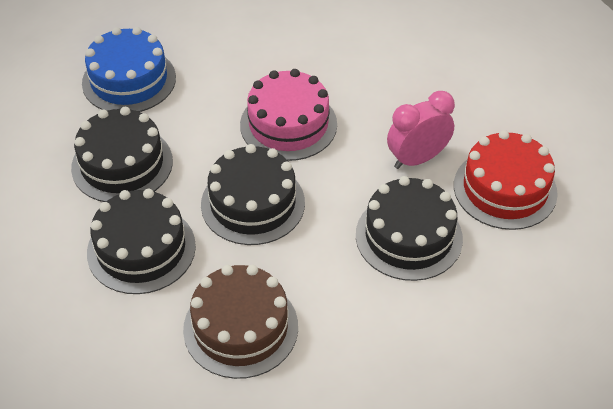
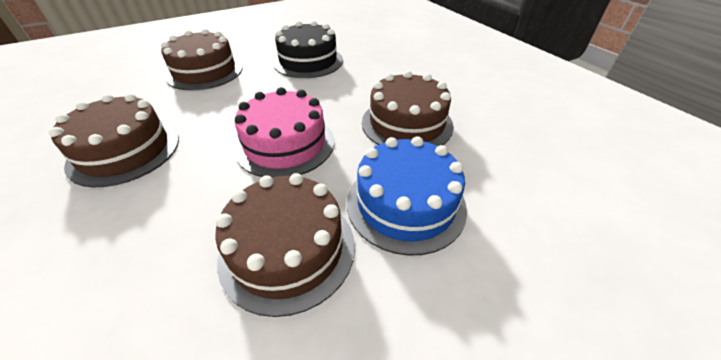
black cake: 4 -> 1
brown cake: 1 -> 4
pink clock: 1 -> 0
red cake: 1 -> 0

